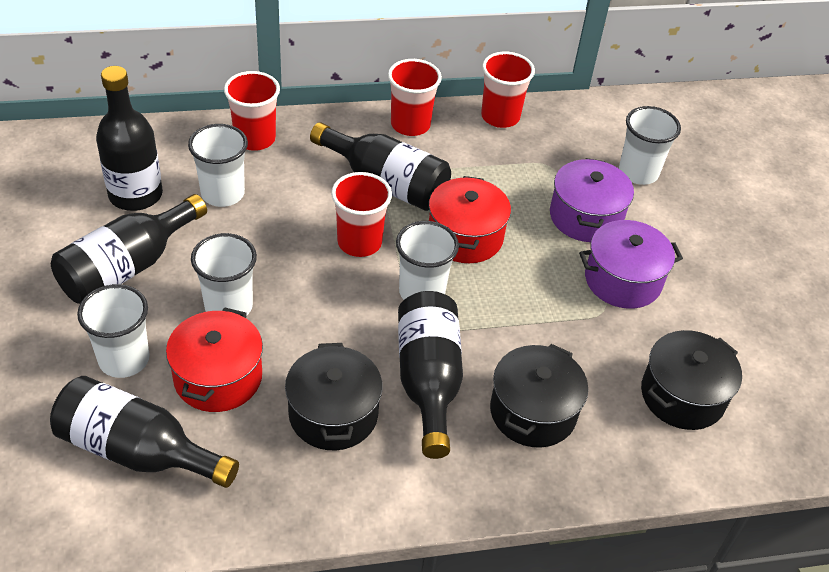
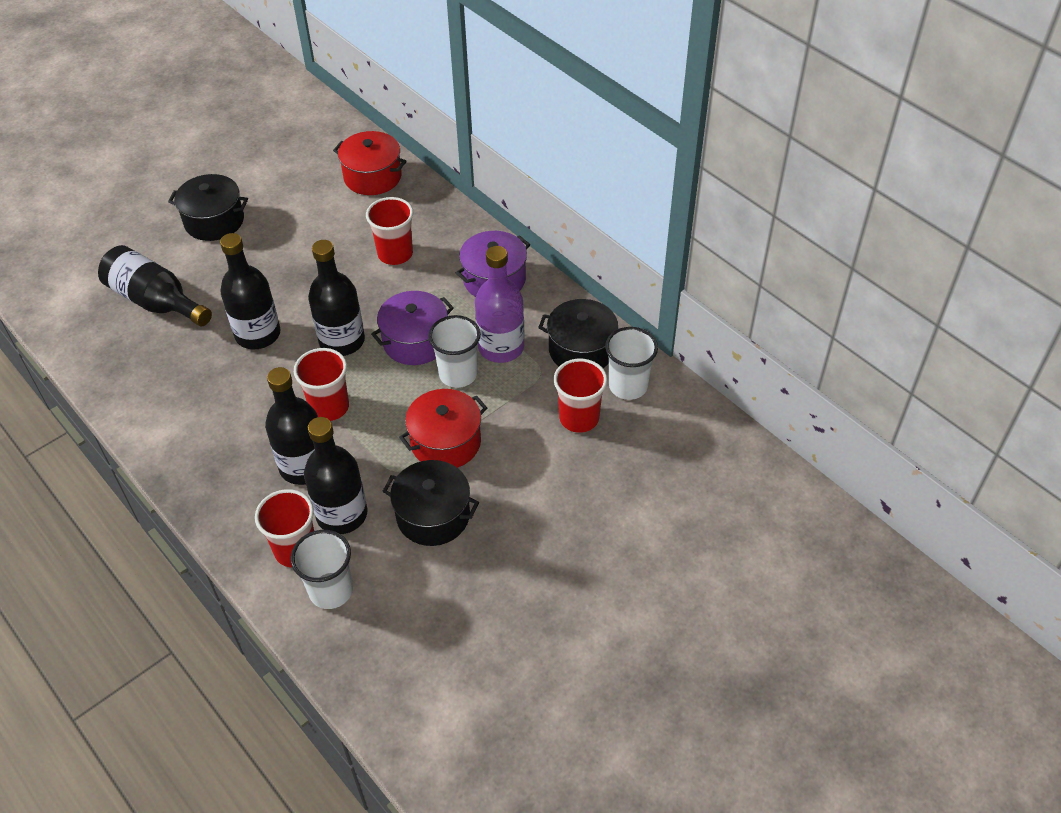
purple bottle: 0 -> 1
white cup: 5 -> 3

